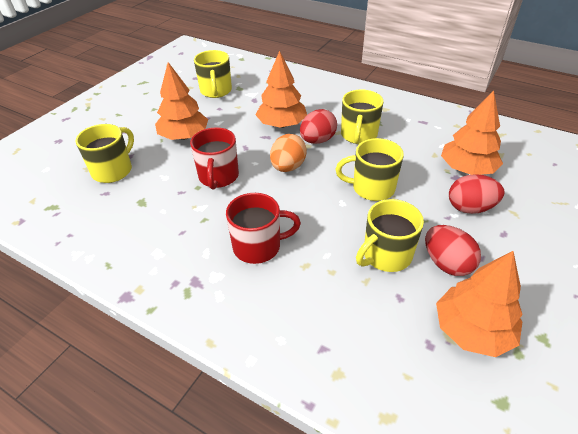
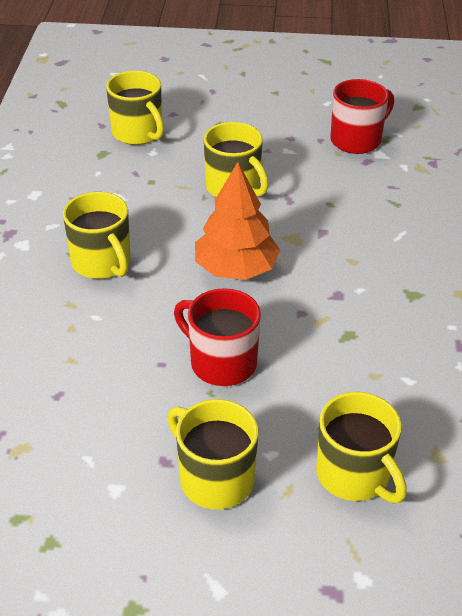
orange egg: 1 -> 0
orange tree: 4 -> 1
red egg: 3 -> 0

